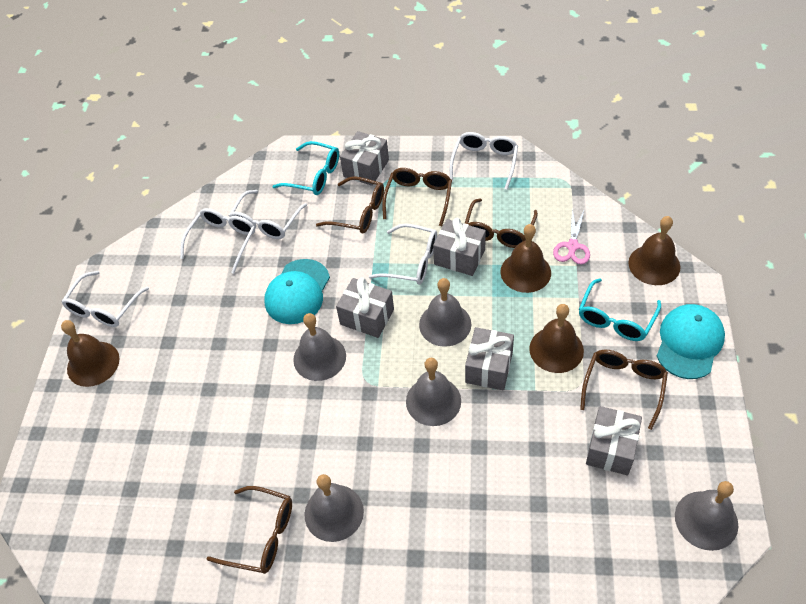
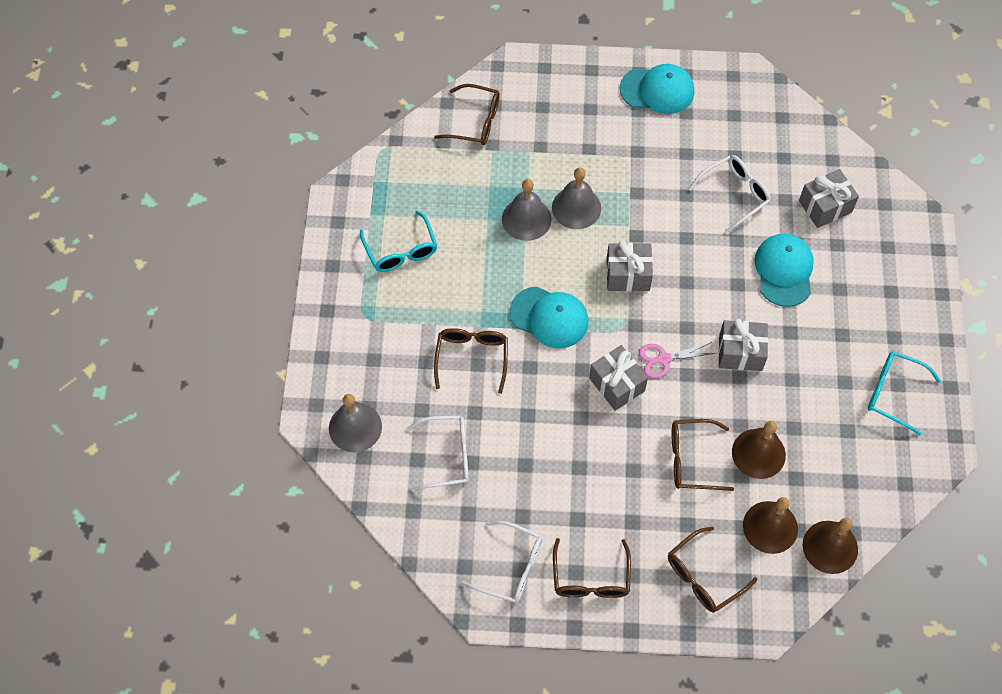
brown bell: 4 -> 3
grey bell: 5 -> 3
grey gift: 5 -> 4
turquoise cap: 2 -> 3
white glasses: 5 -> 3

